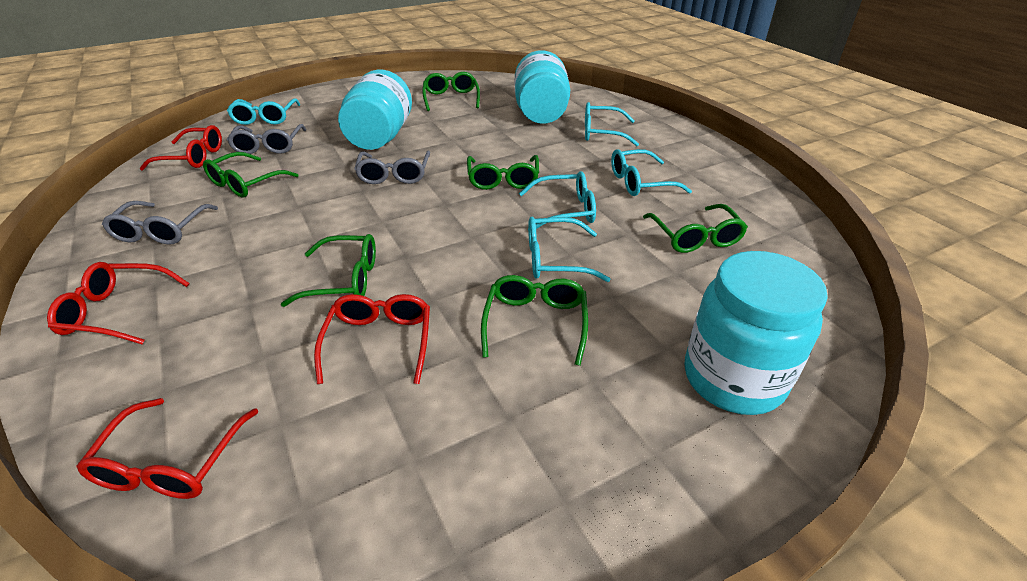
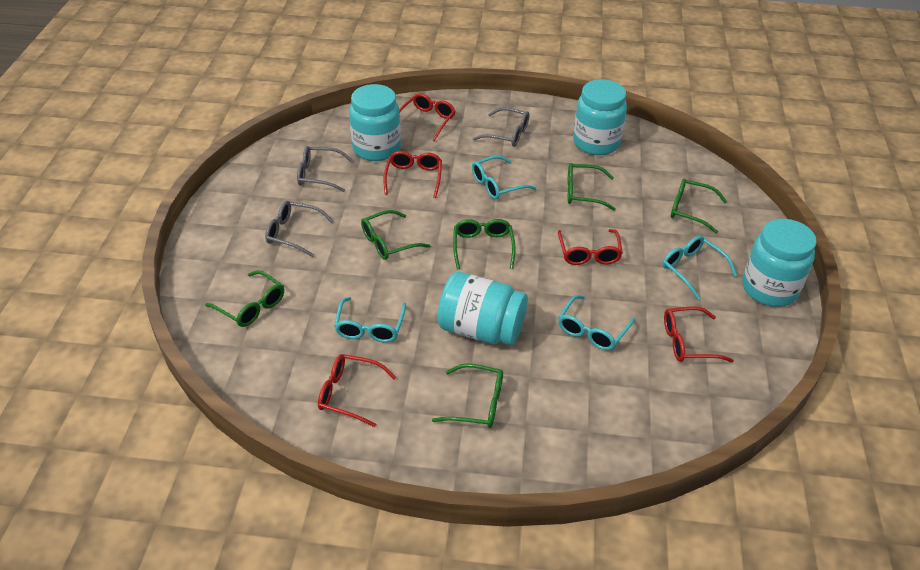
red glasses: 4 -> 5
turquoise glasses: 5 -> 4
turquoise jar: 3 -> 4

